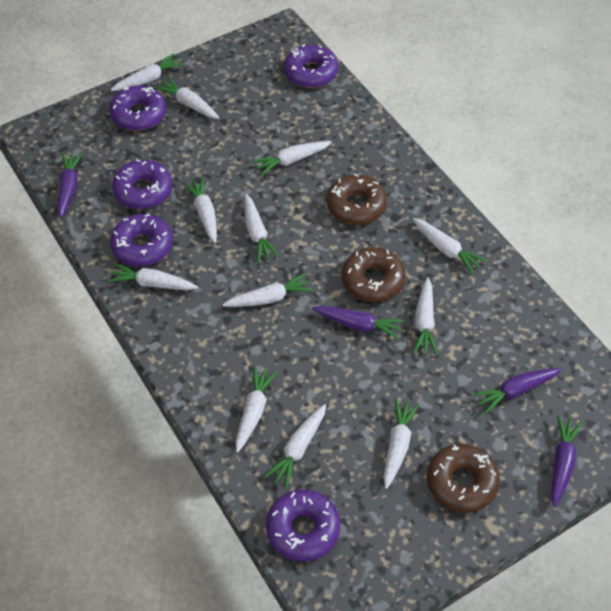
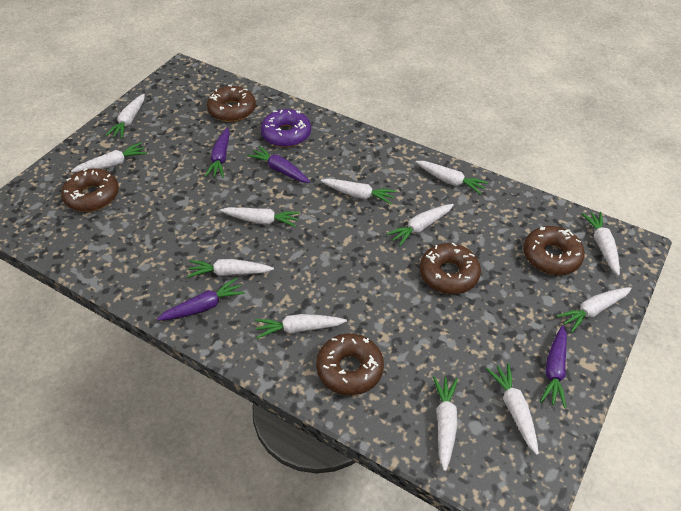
brown donut: 3 -> 5
purple donut: 5 -> 1

